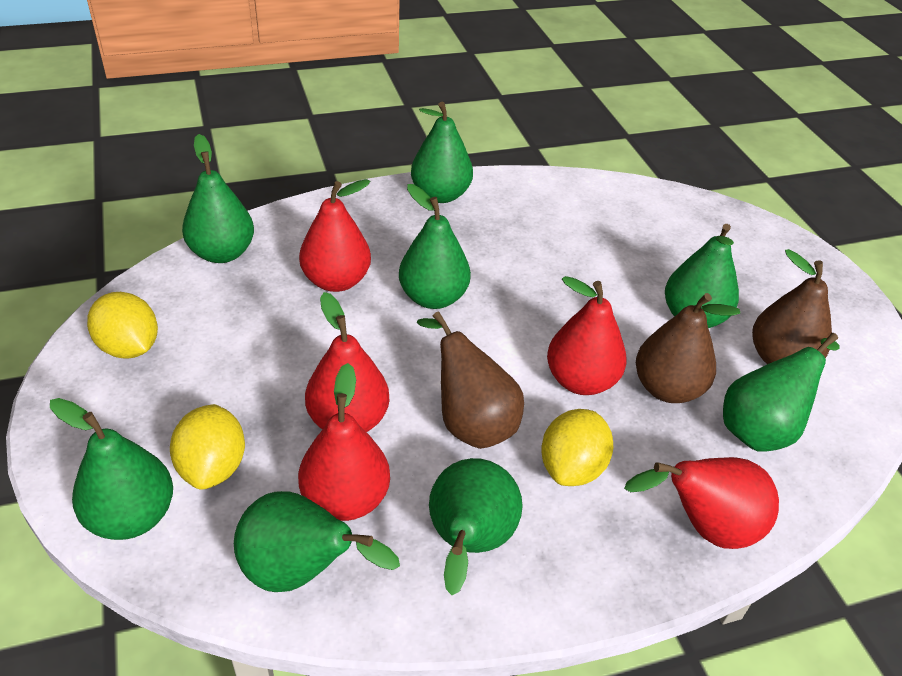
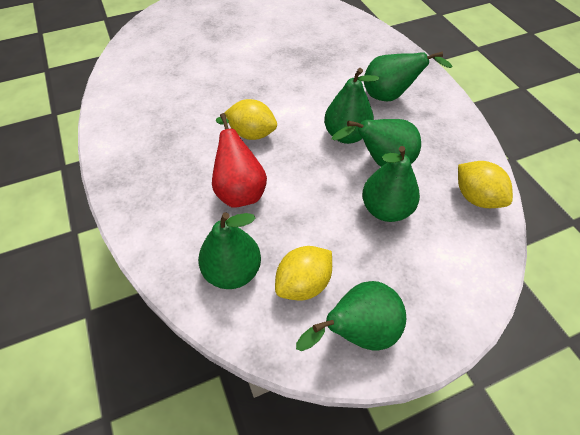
brown pear: 3 -> 0
green pear: 8 -> 6
red pear: 5 -> 1

